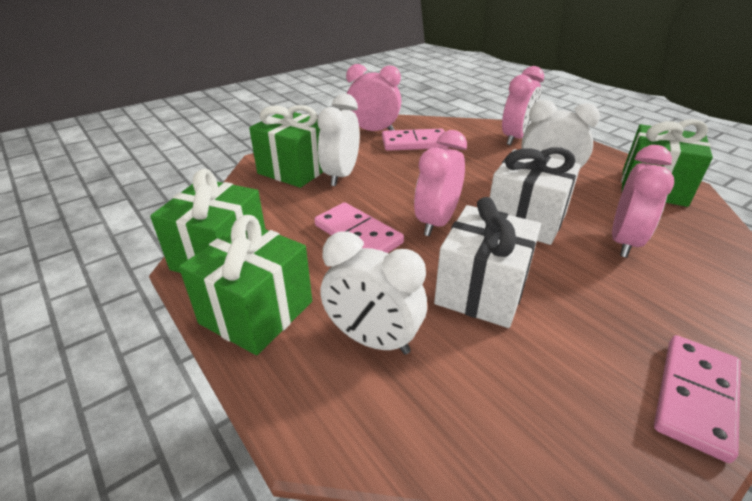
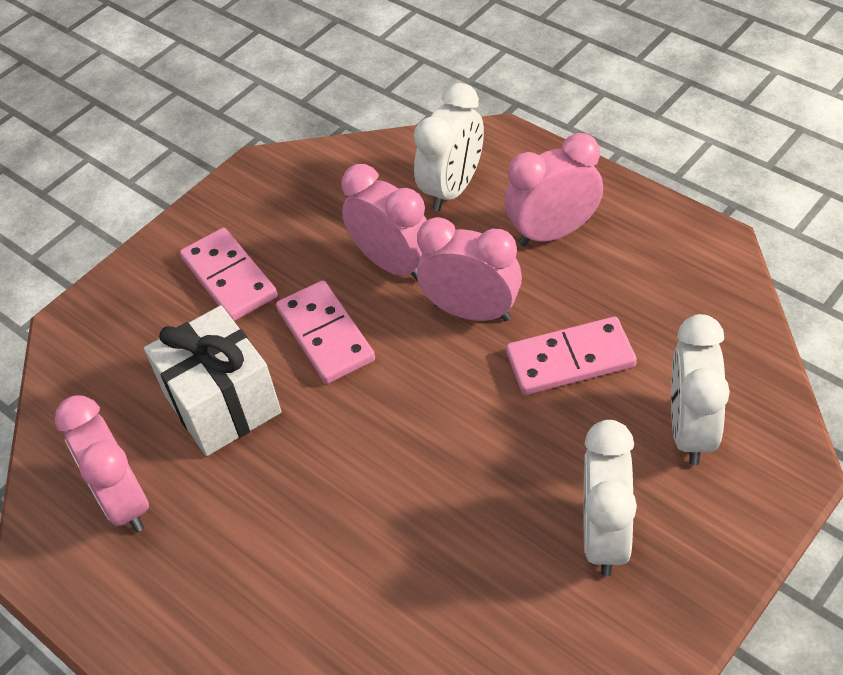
green gift: 4 -> 0
white gift: 2 -> 1

